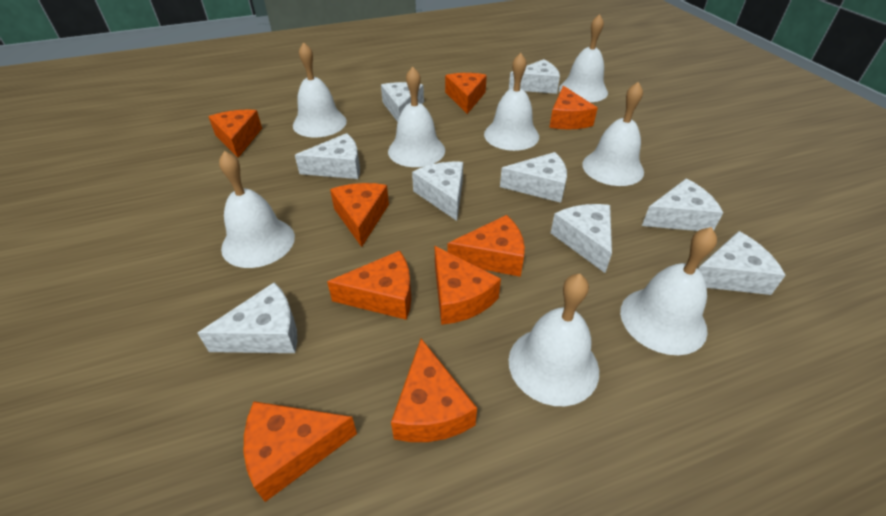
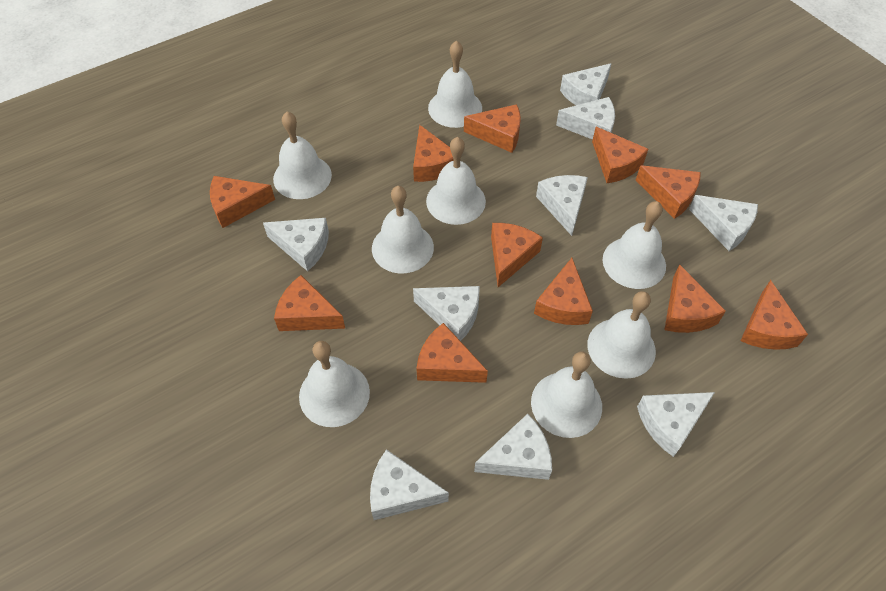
orange cheese: 9 -> 11

